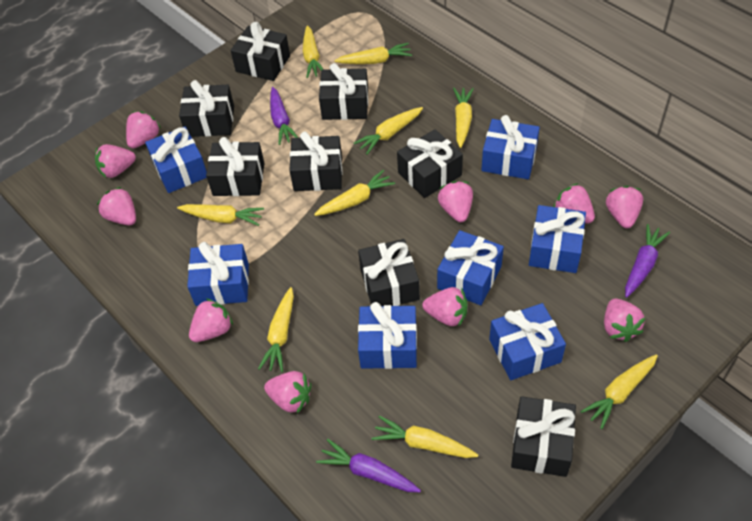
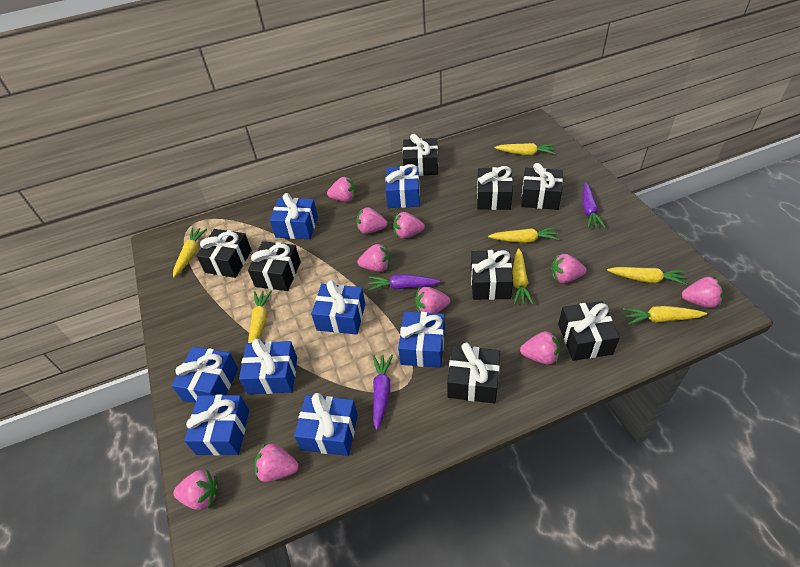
blue gift: 7 -> 8
yellow carrot: 9 -> 7

